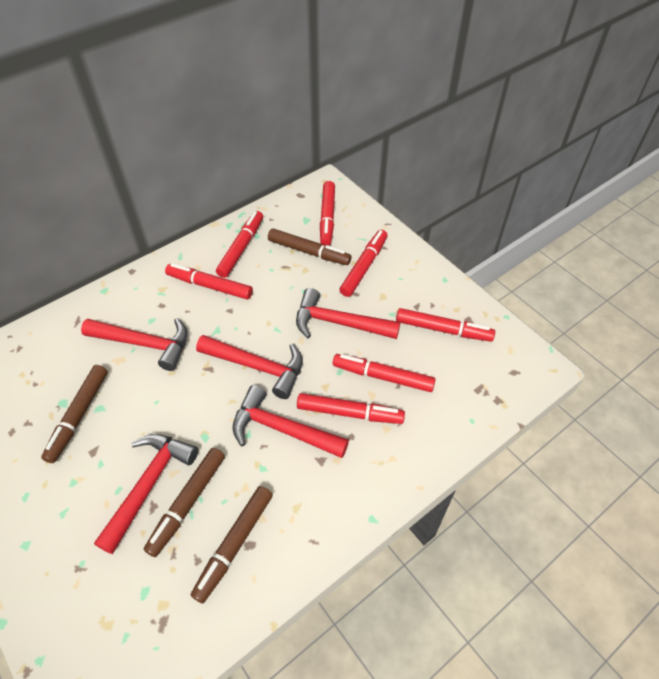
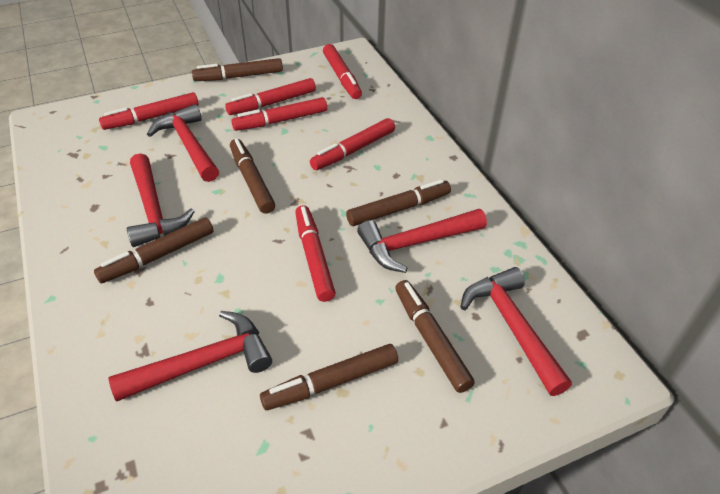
brown marker: 4 -> 6
red marker: 7 -> 6

